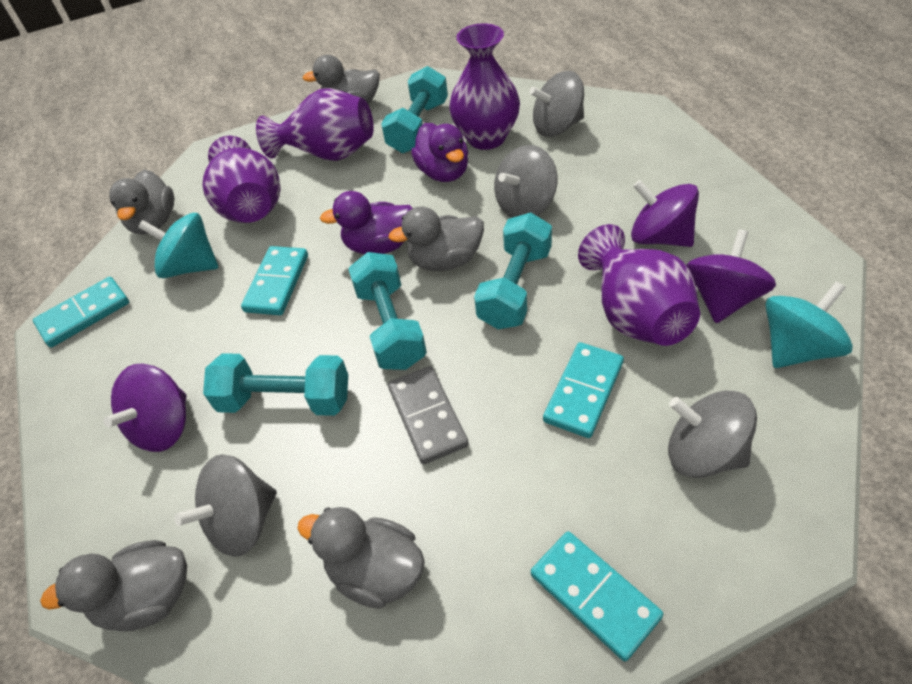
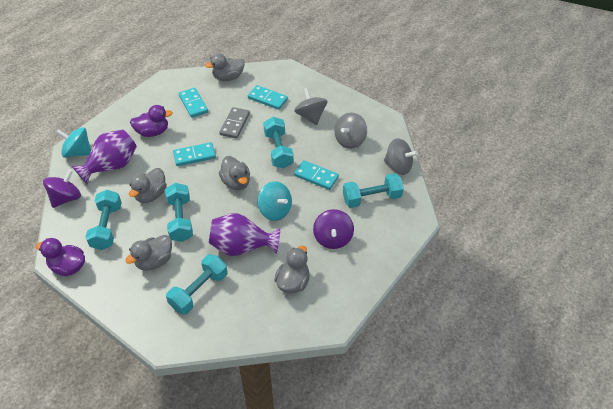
grey spinning top: 4 -> 3
purple spinning top: 3 -> 2
purple vase: 4 -> 2
turquoise dumbbell: 4 -> 5

